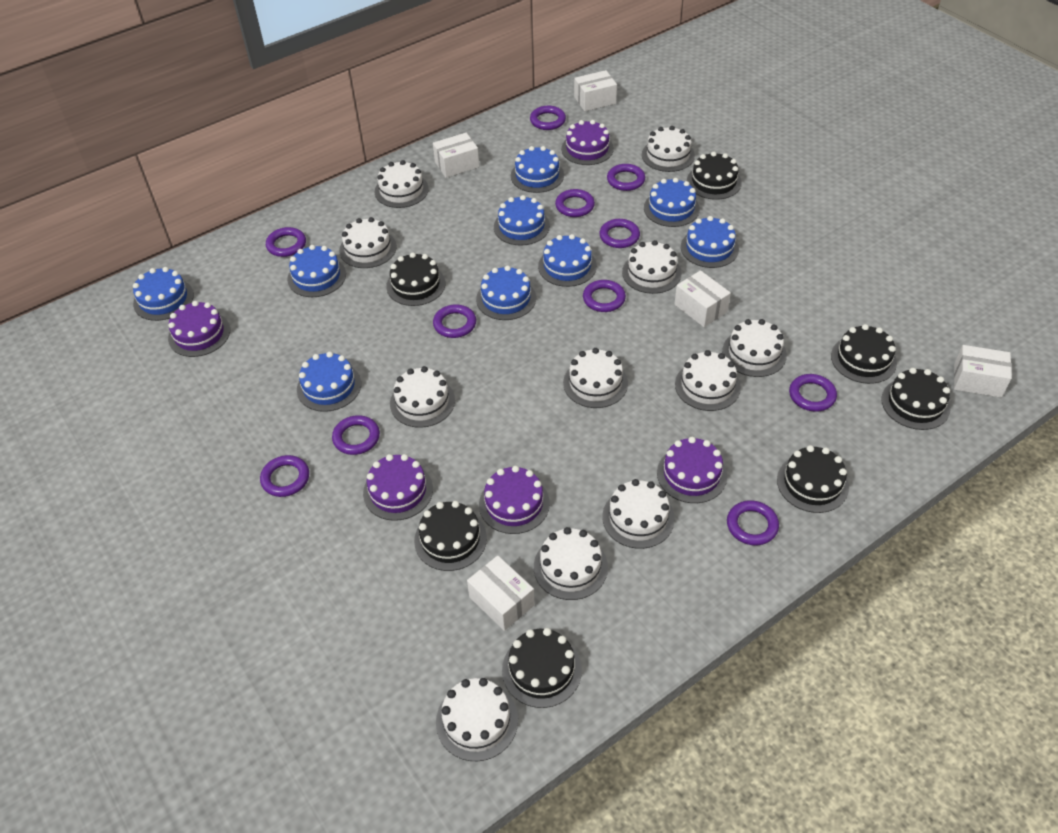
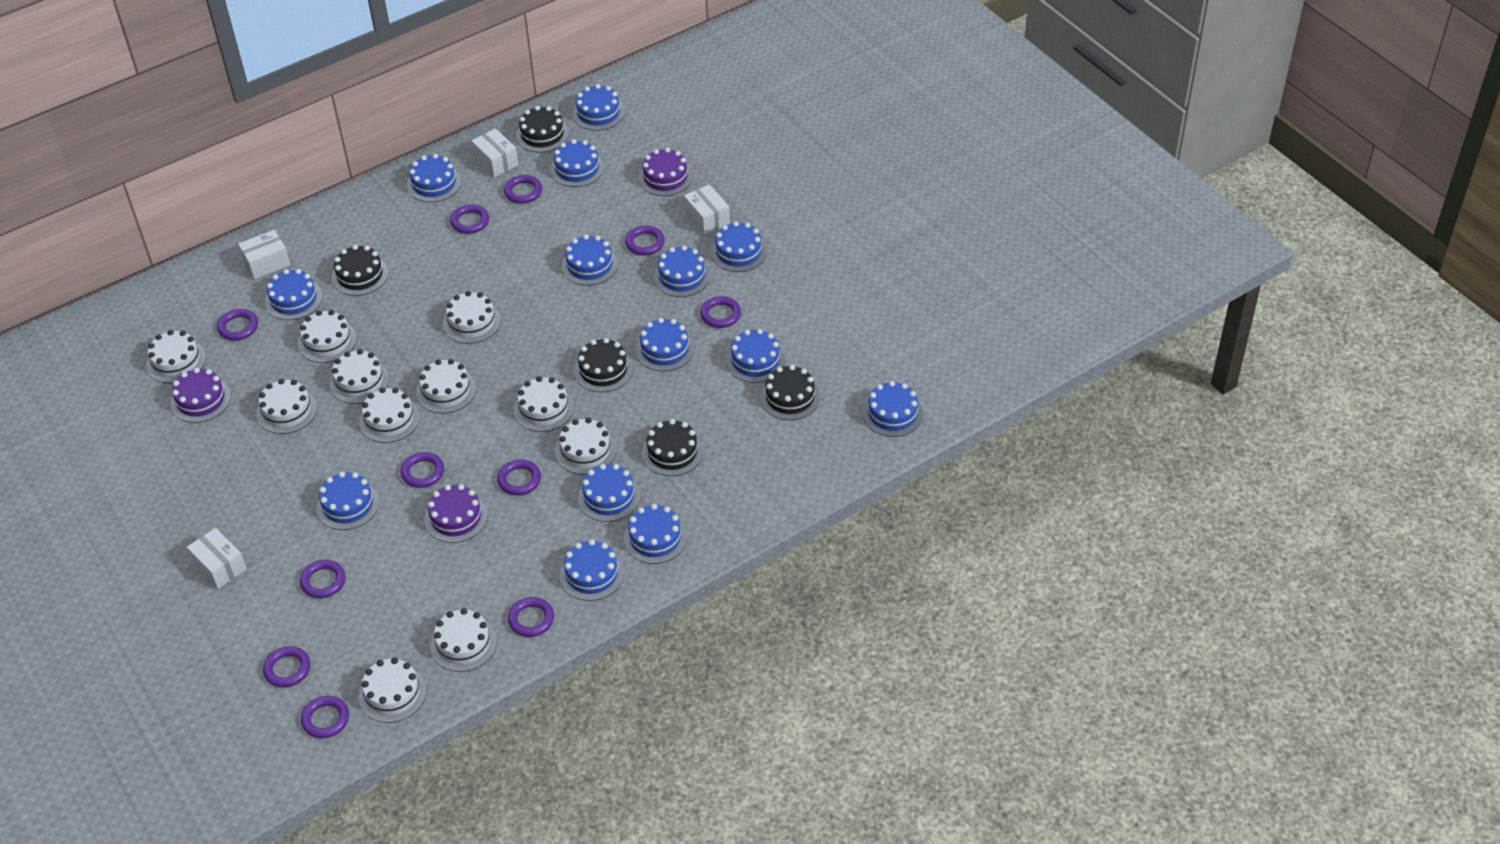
black cake: 7 -> 5
blue cake: 9 -> 14
purple cake: 5 -> 3
white box: 5 -> 4

